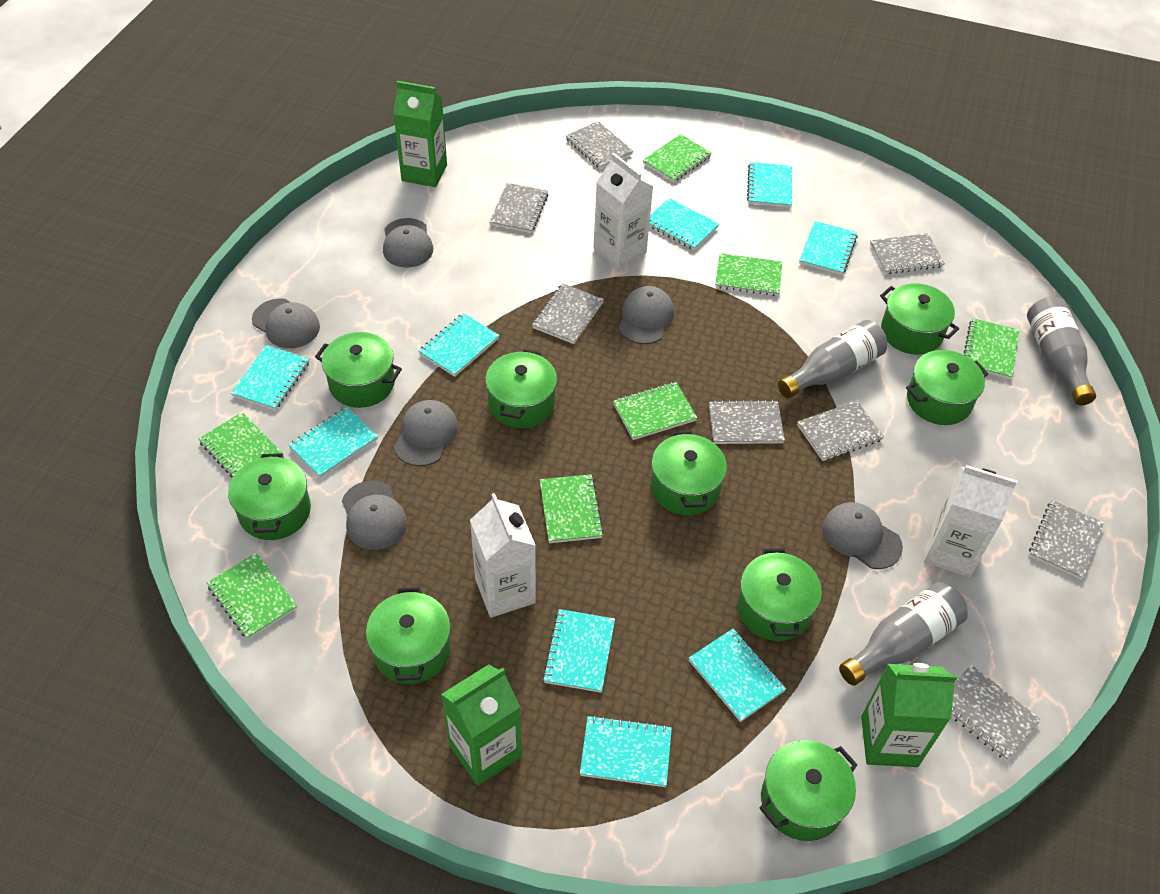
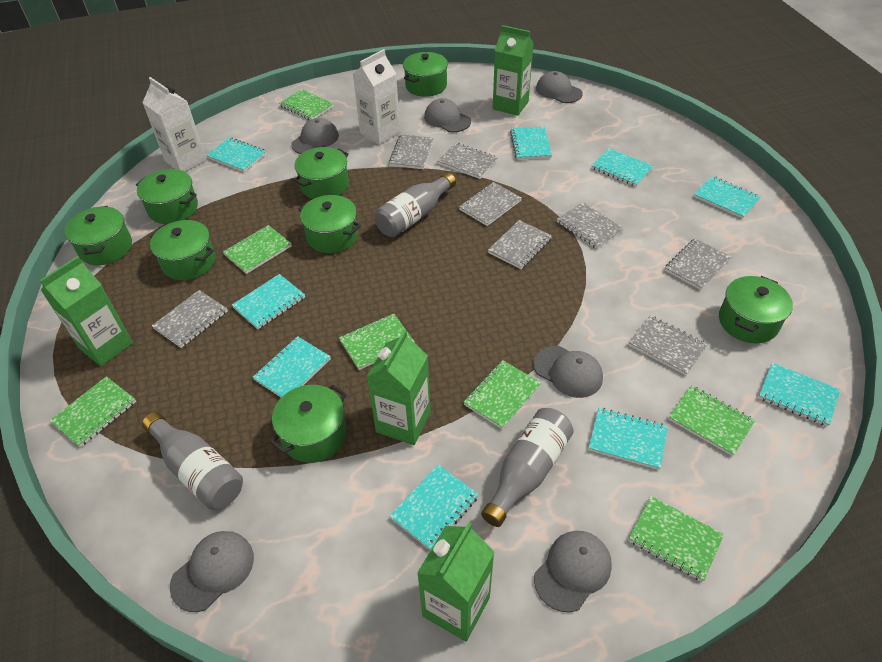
green carton: 3 -> 4
green pot: 9 -> 8
white carton: 3 -> 2

